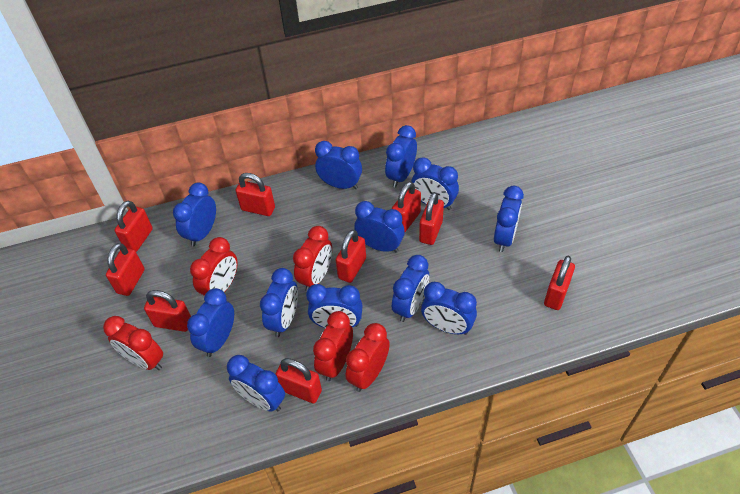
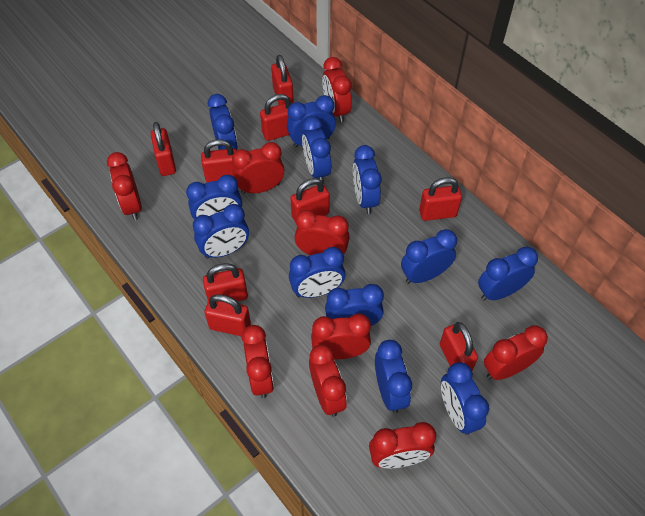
red clock: 5 -> 9

